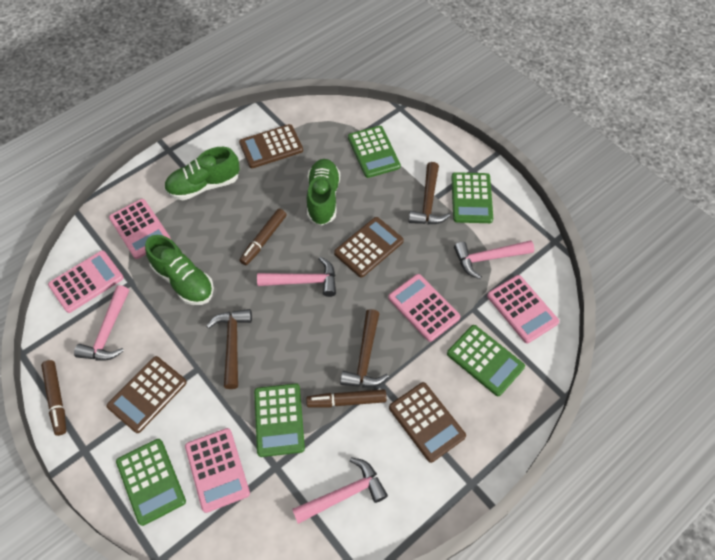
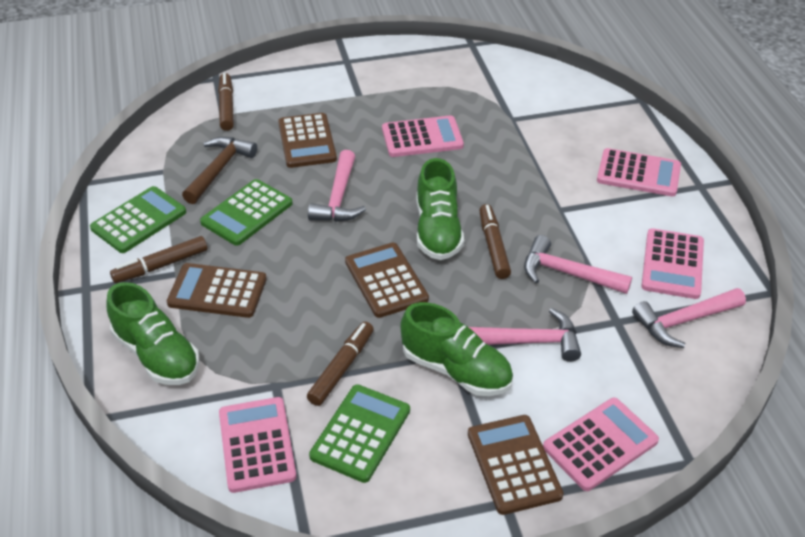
brown hammer: 3 -> 1
brown marker: 3 -> 4
green calculator: 5 -> 3

